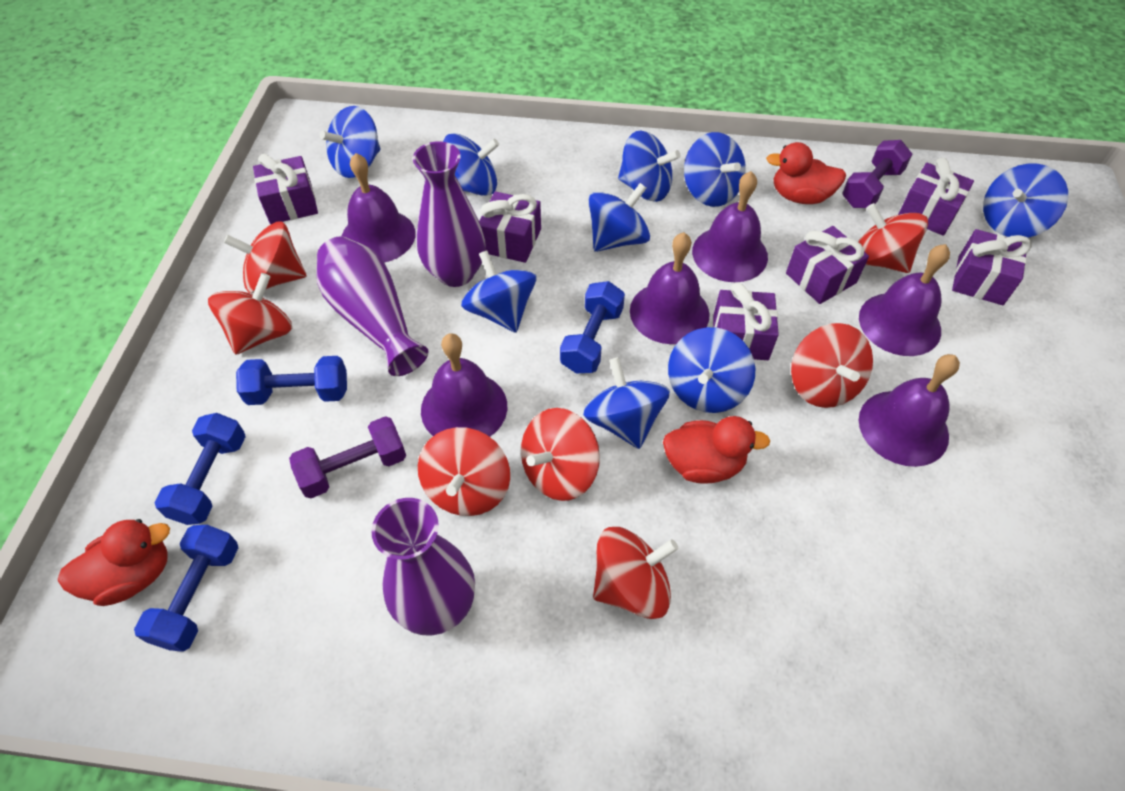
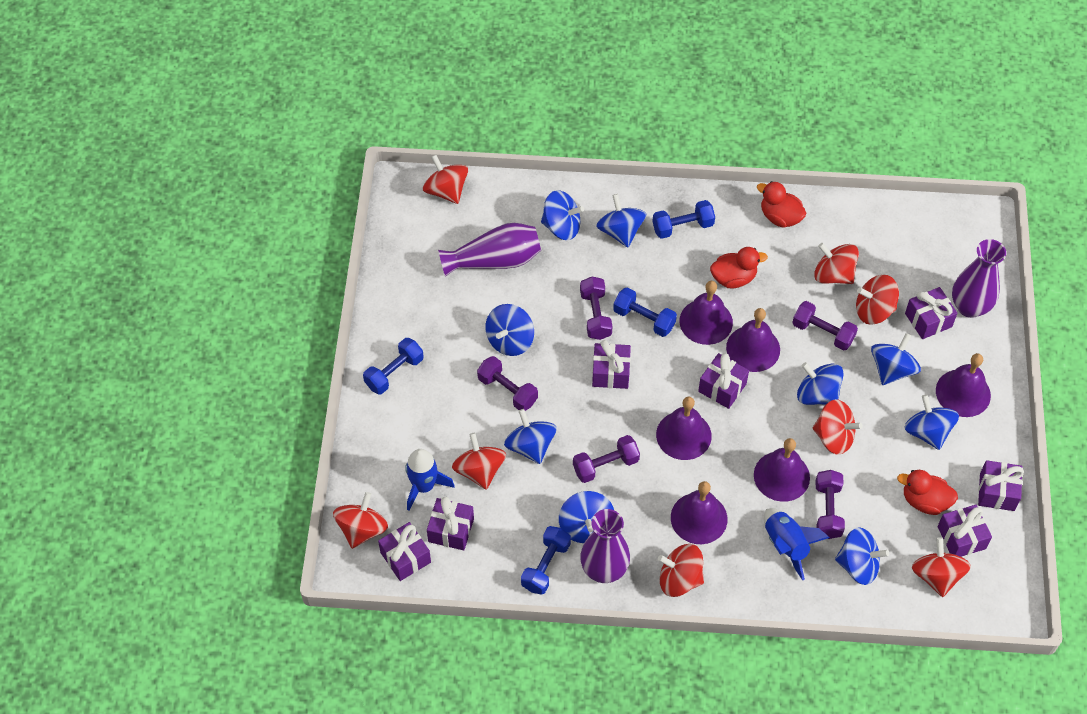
blue rocket: 0 -> 2
purple dumbbell: 2 -> 5
purple gift: 6 -> 7
red spinning top: 7 -> 8

